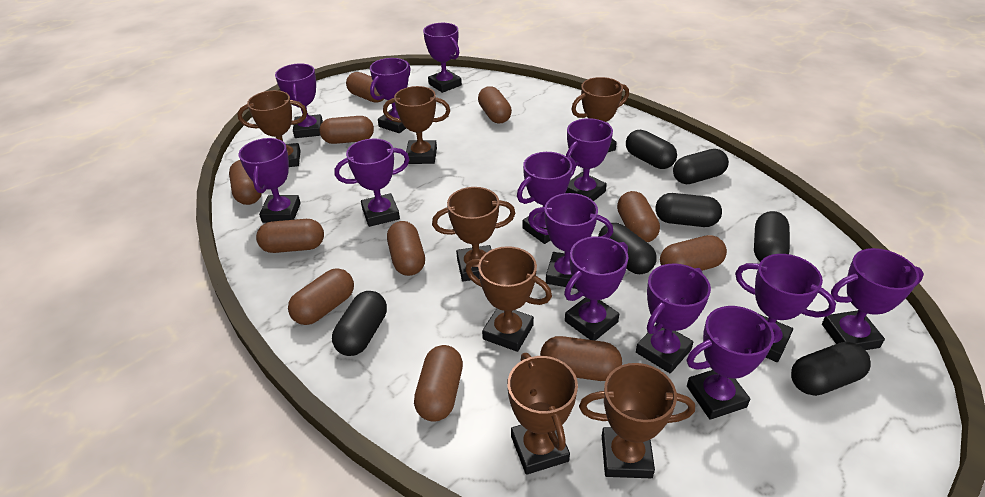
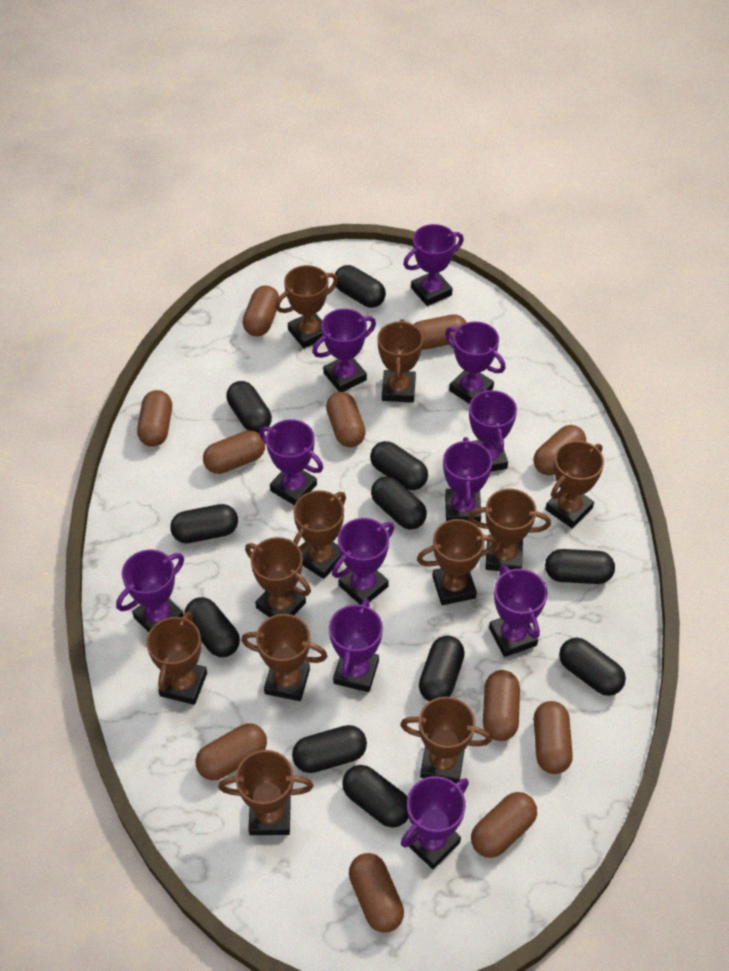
black capsule: 7 -> 11
brown trophy: 7 -> 11
purple trophy: 13 -> 11

